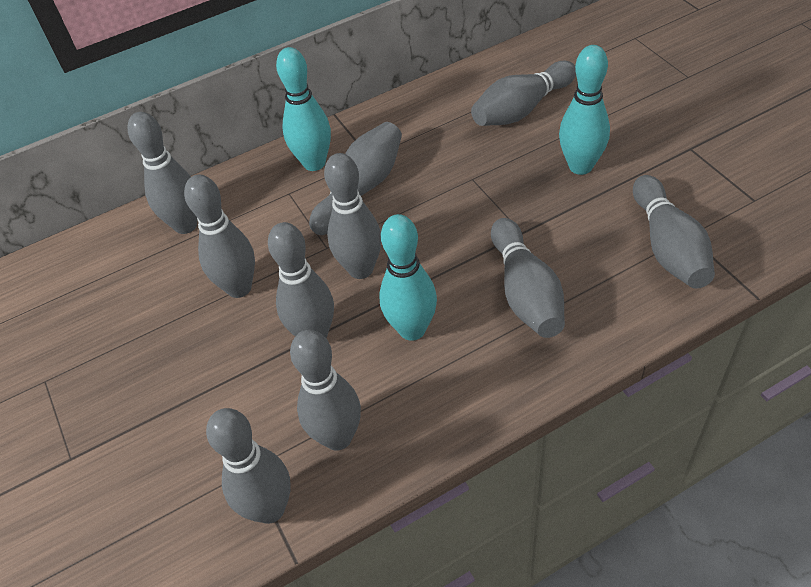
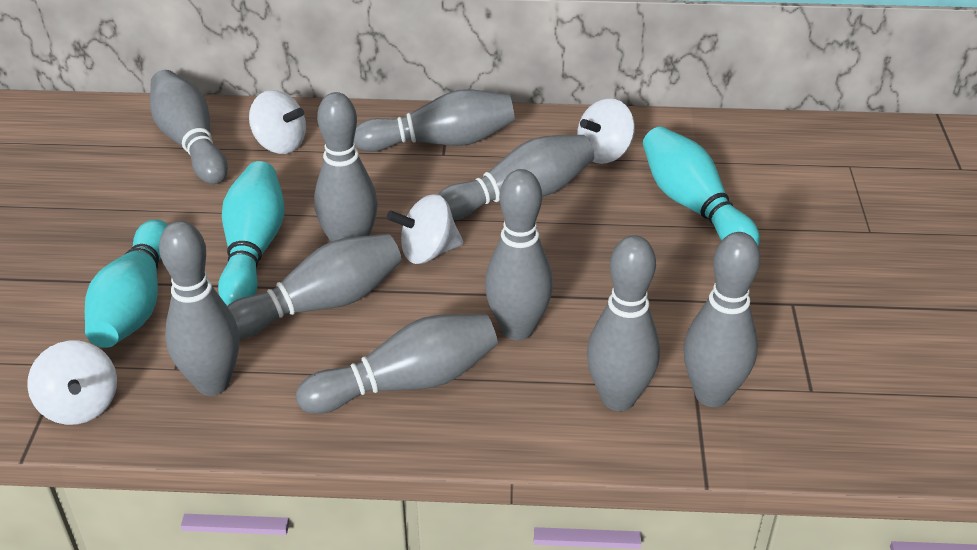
white spinning top: 0 -> 4

